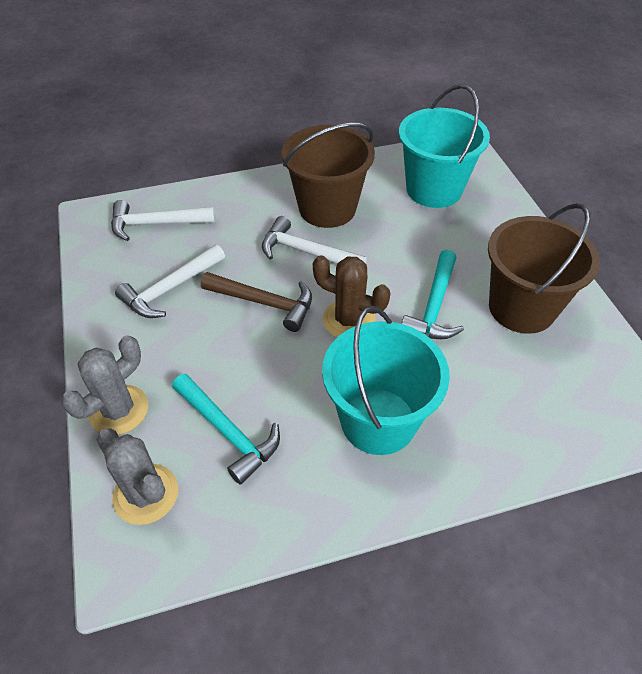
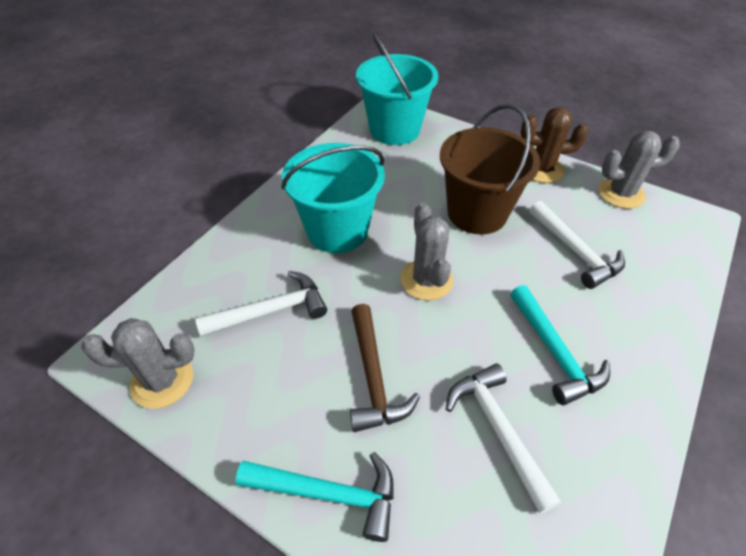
brown bucket: 2 -> 1
grey cactus: 2 -> 3

